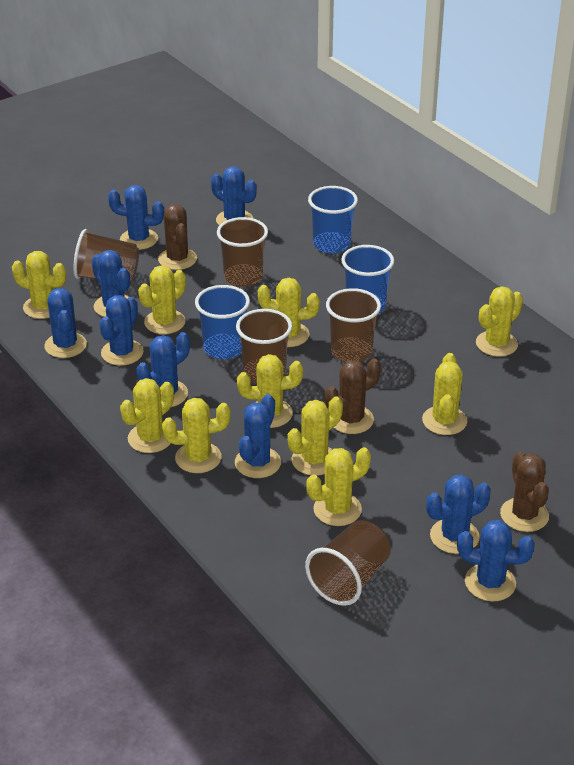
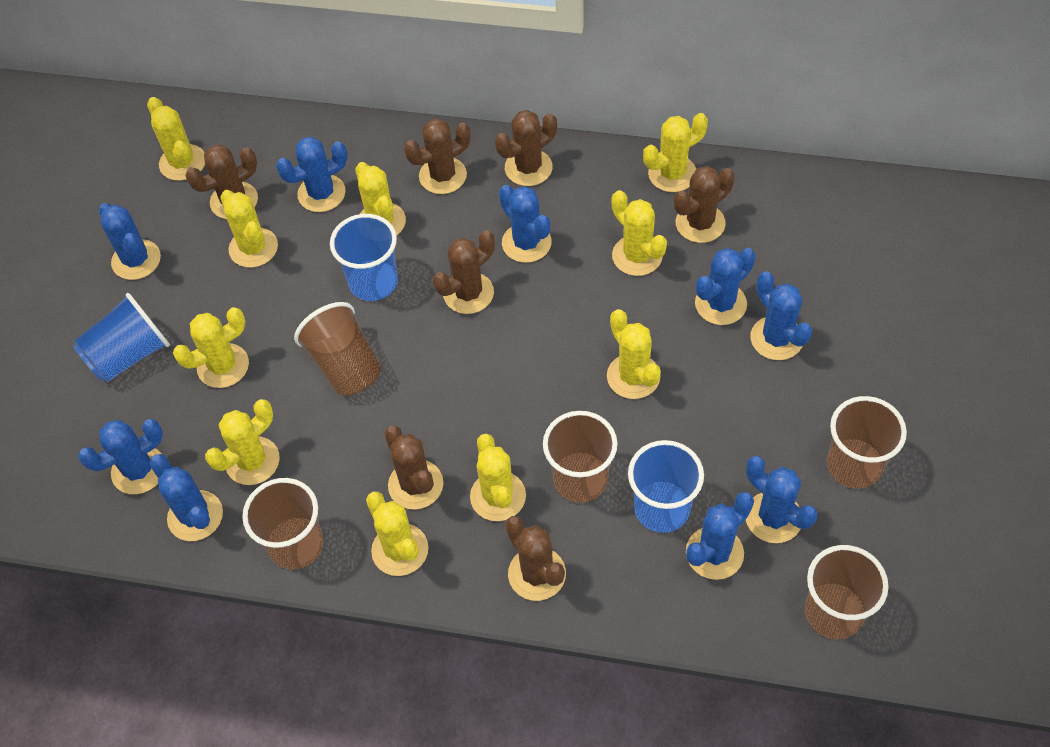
brown cactus: 3 -> 7

